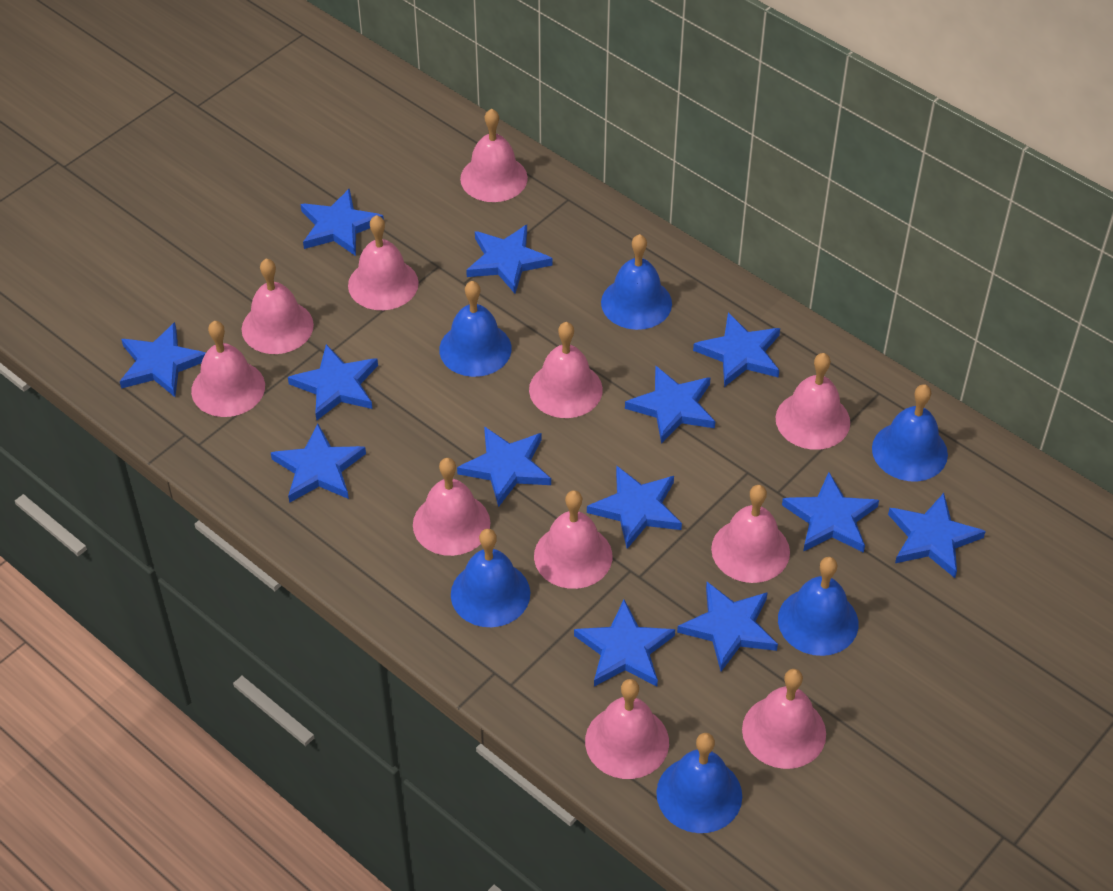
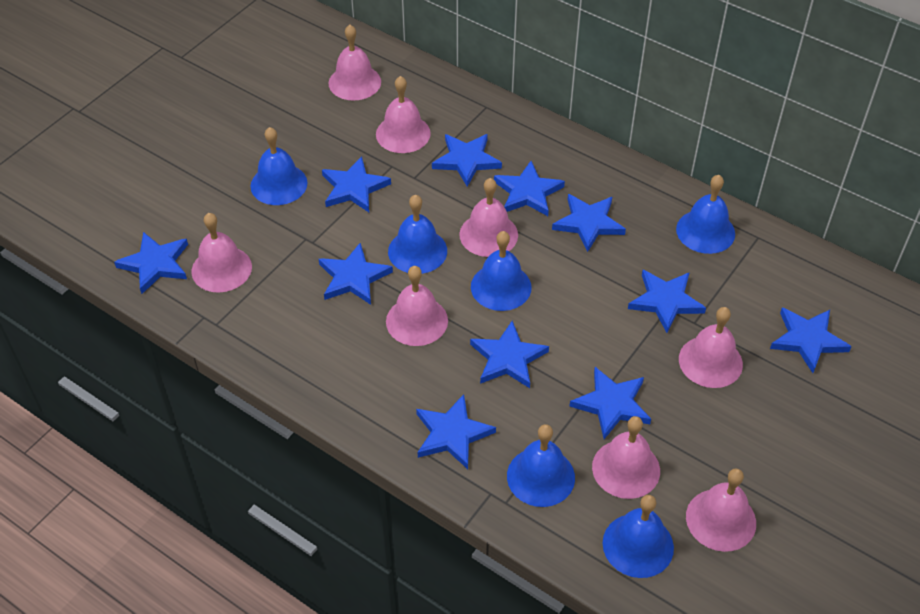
blue star: 13 -> 11
pink bell: 11 -> 8

